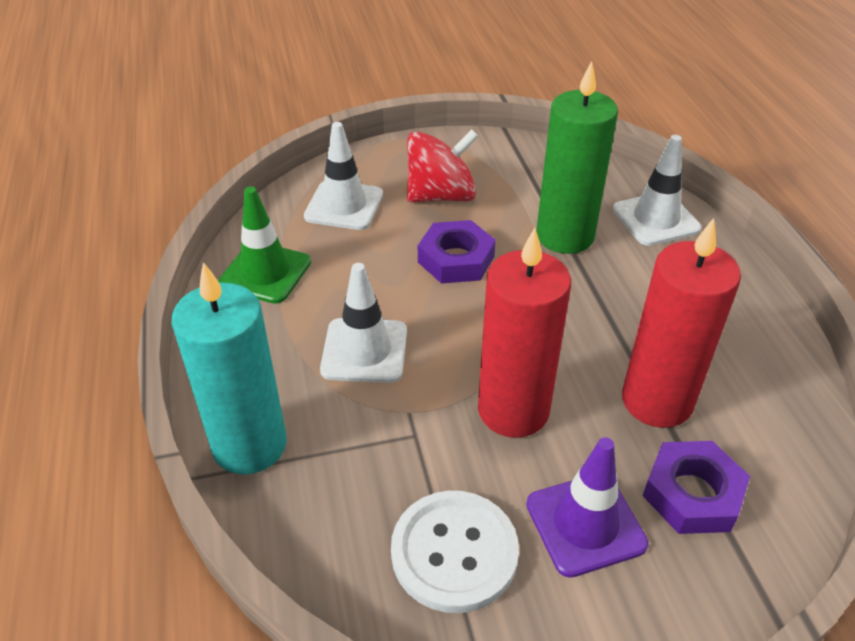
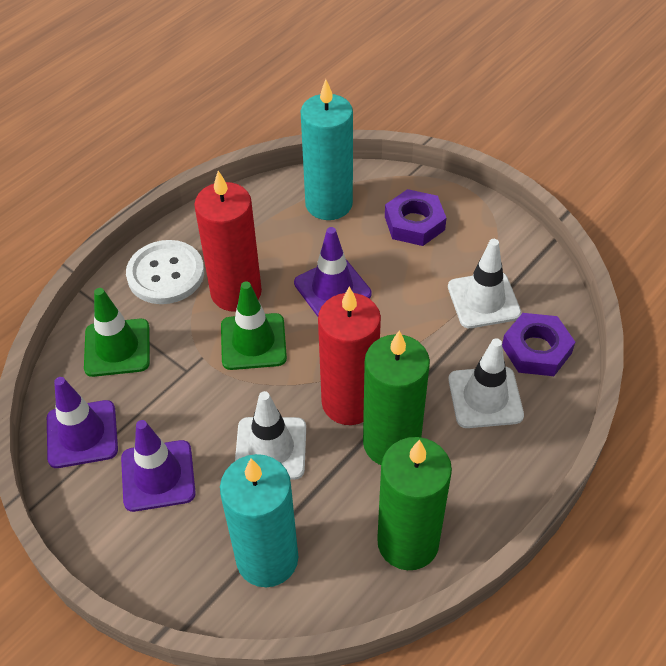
green candle: 1 -> 2
green traffic cone: 1 -> 2
purple traffic cone: 1 -> 3
red spinning top: 1 -> 0
turquoise candle: 1 -> 2

